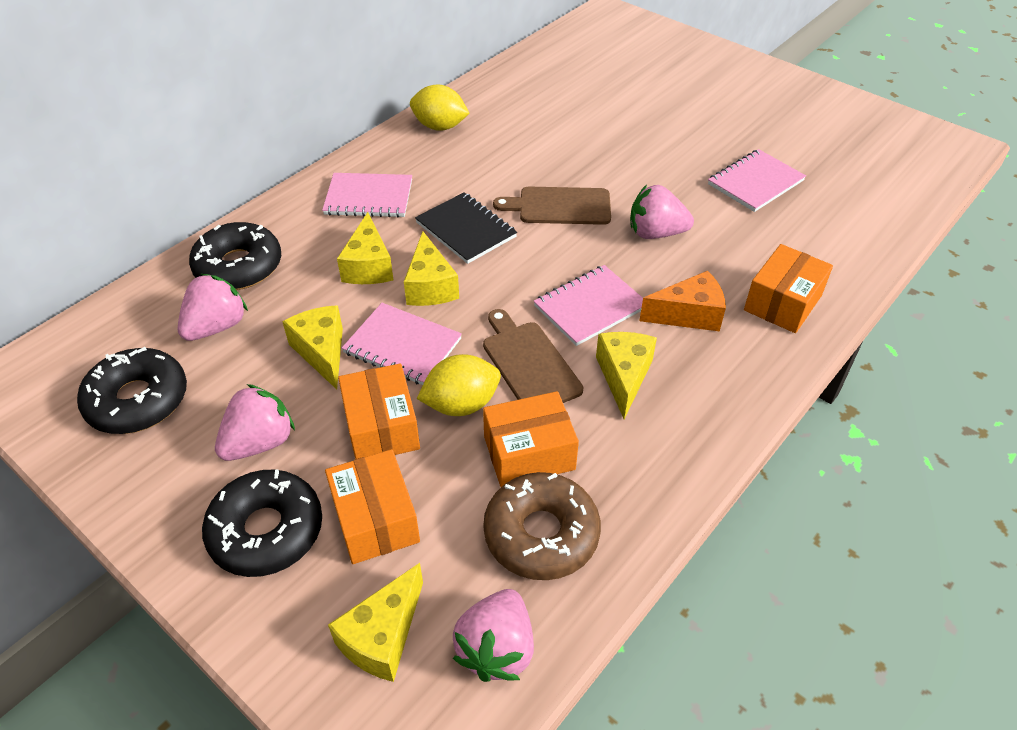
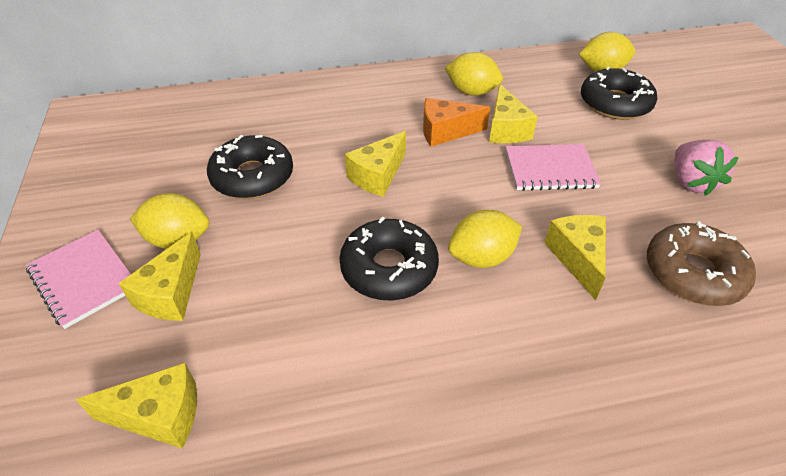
black notebook: 1 -> 0
brown cutting board: 2 -> 0
orange box: 4 -> 0
pink notebook: 4 -> 2
pink strawberry: 4 -> 1
yellow lemon: 2 -> 4

